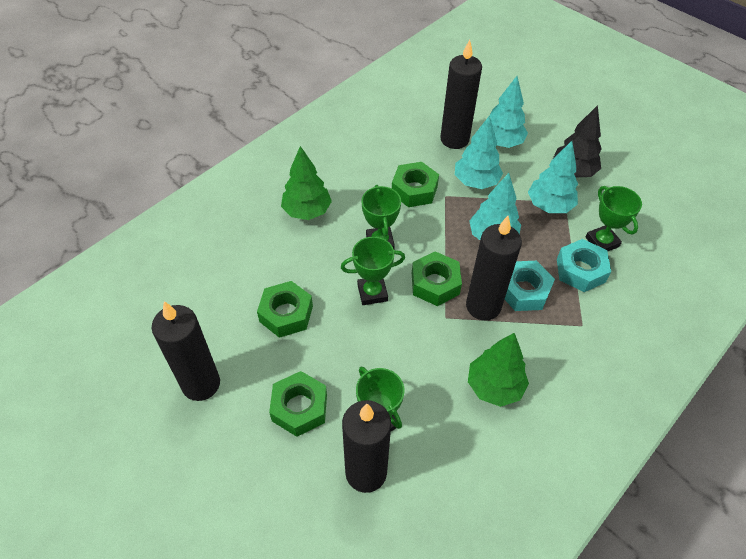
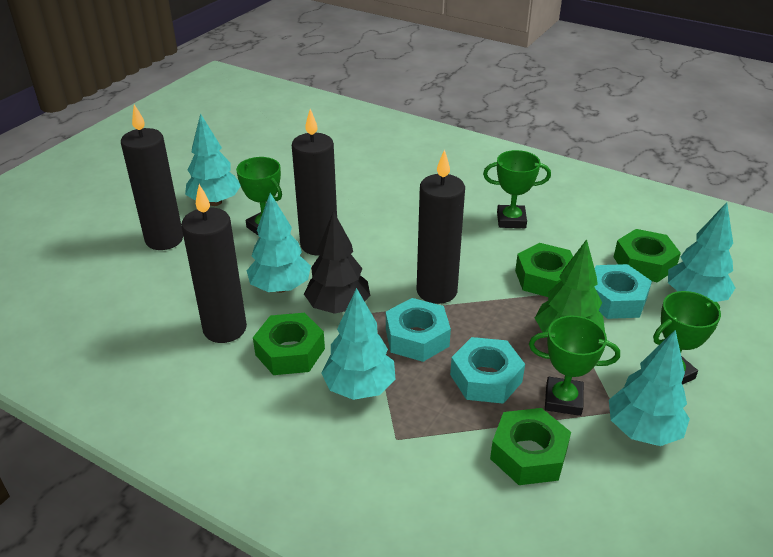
green tree: 2 -> 1
turquoise nut: 2 -> 3
turquoise tree: 4 -> 5

